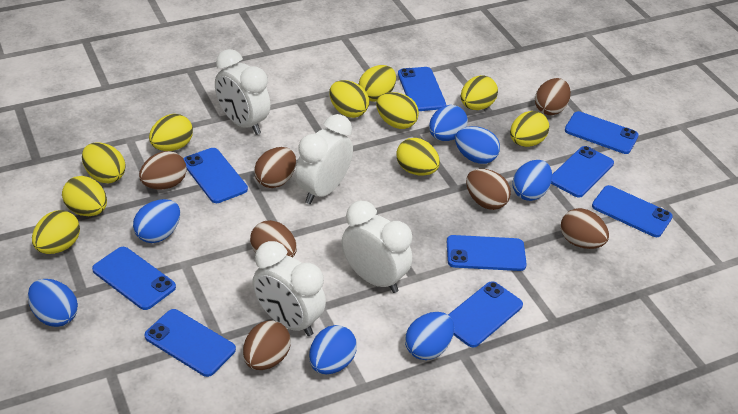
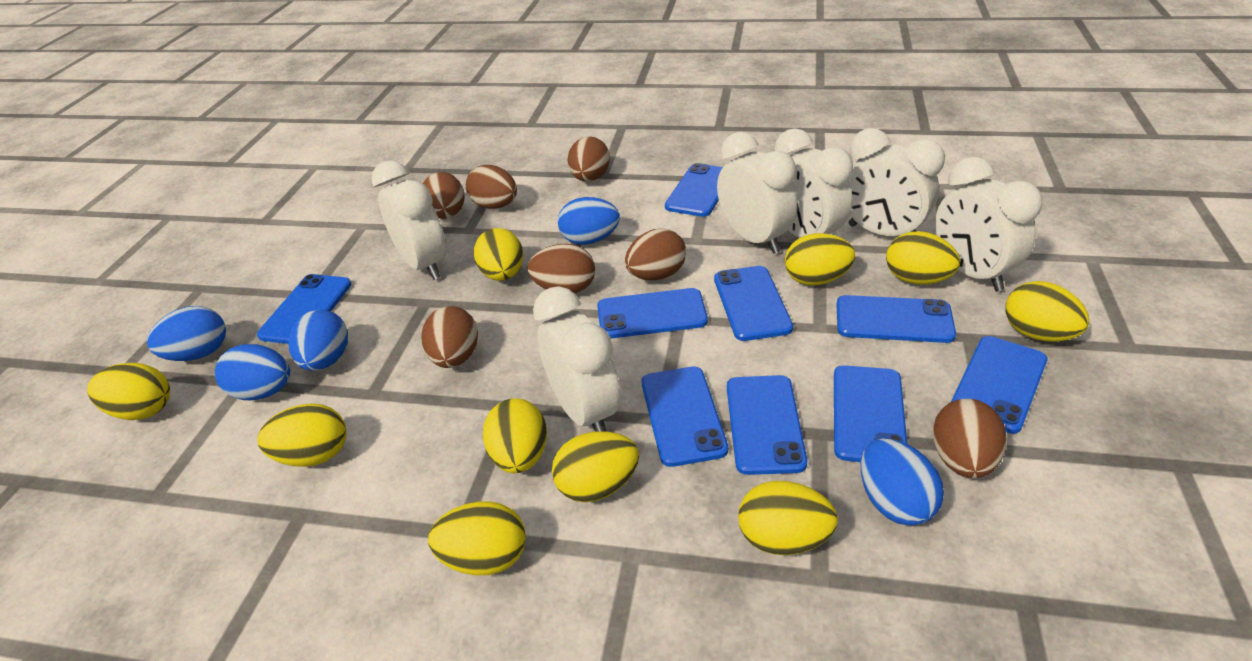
blue egg: 7 -> 5
white clock: 4 -> 6

